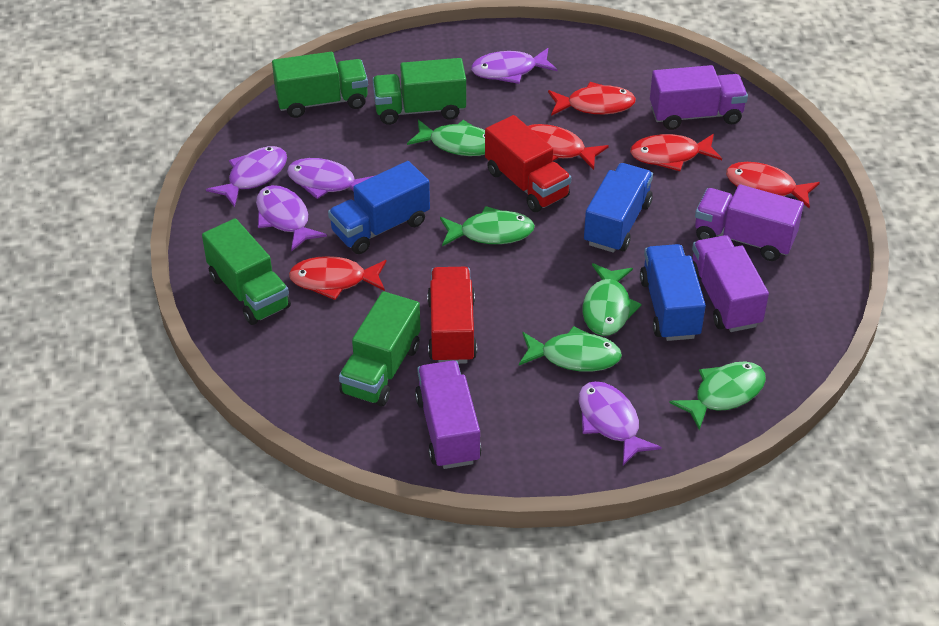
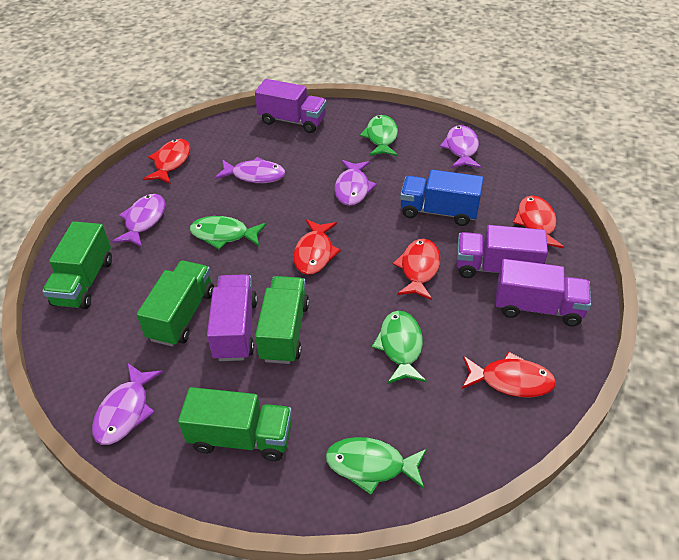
blue truck: 3 -> 1
green fish: 5 -> 4
red truck: 2 -> 0

